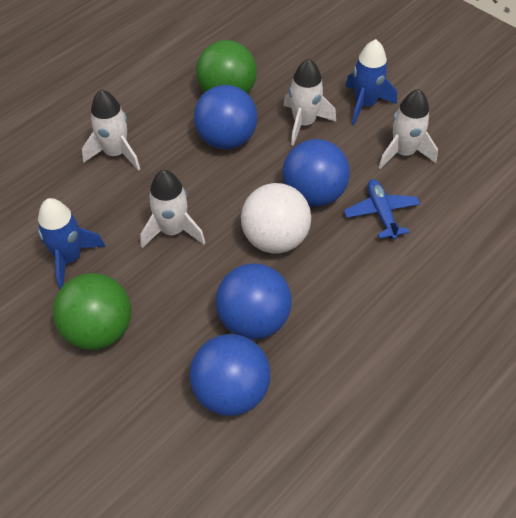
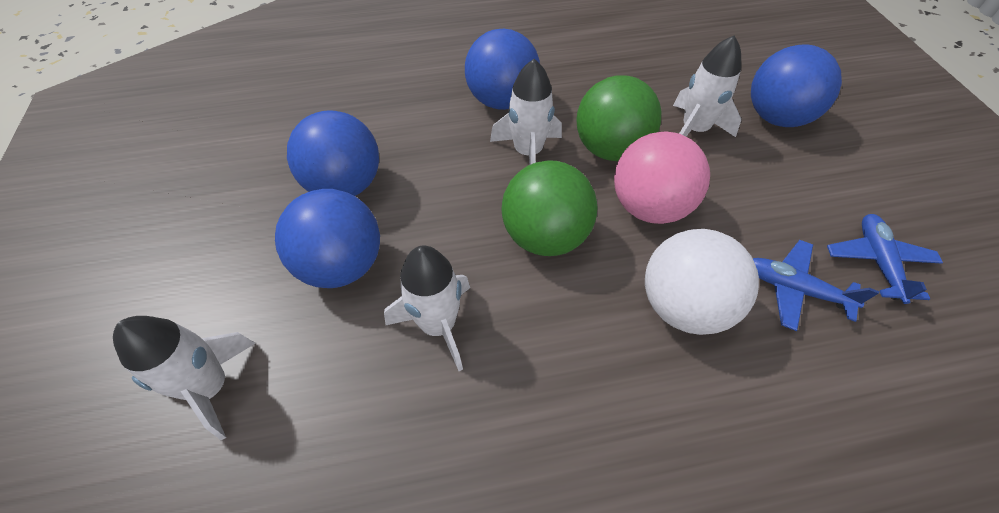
blue plane: 1 -> 2
blue rocket: 2 -> 0
pink ball: 0 -> 1

